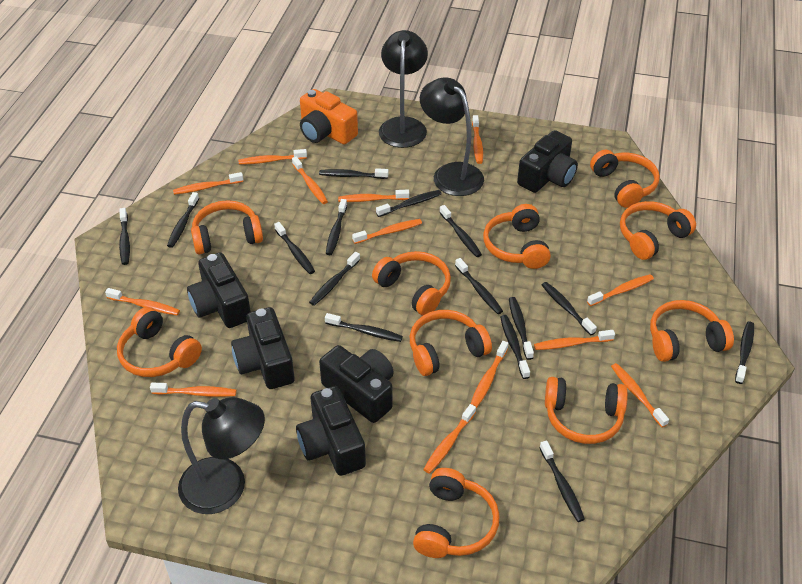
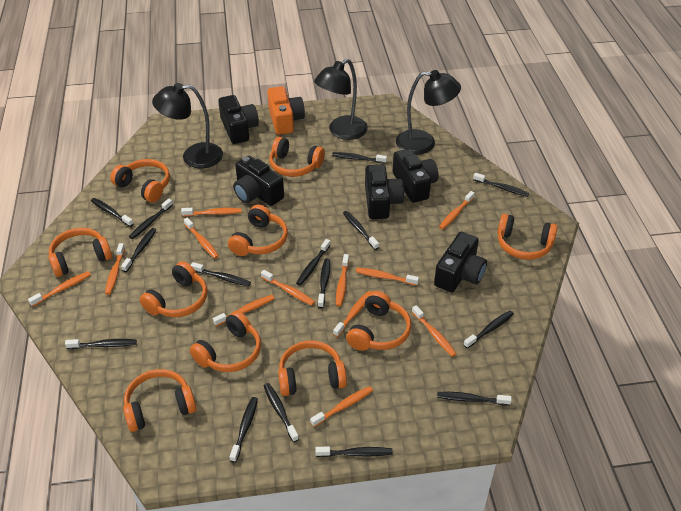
orange toothbrush: 13 -> 12

